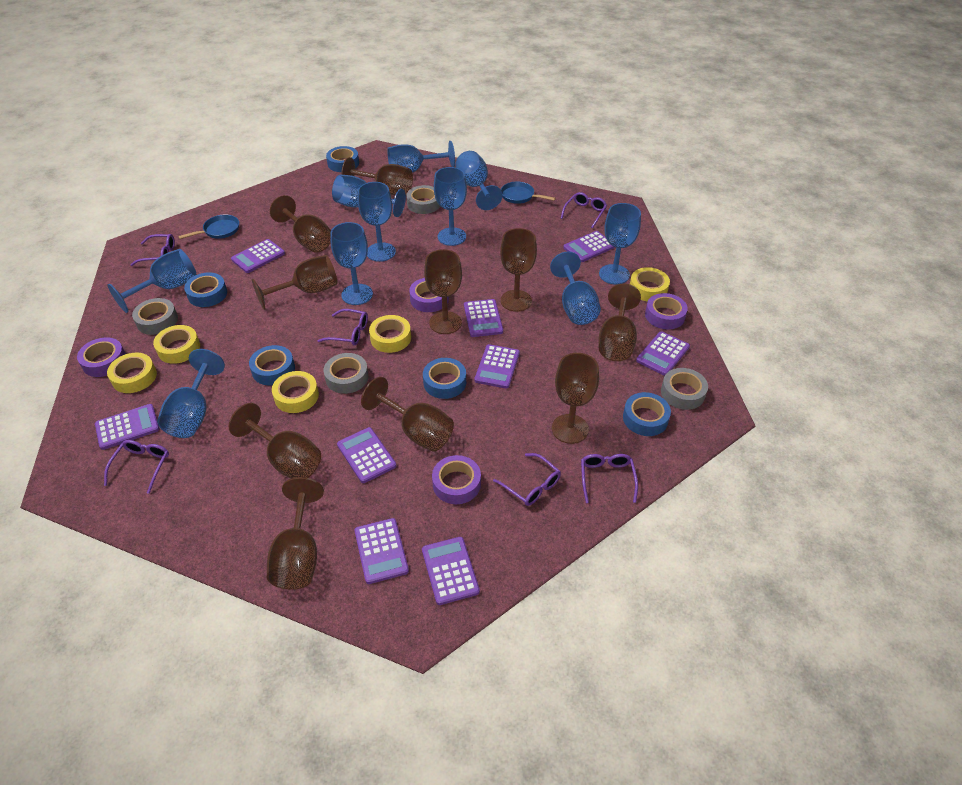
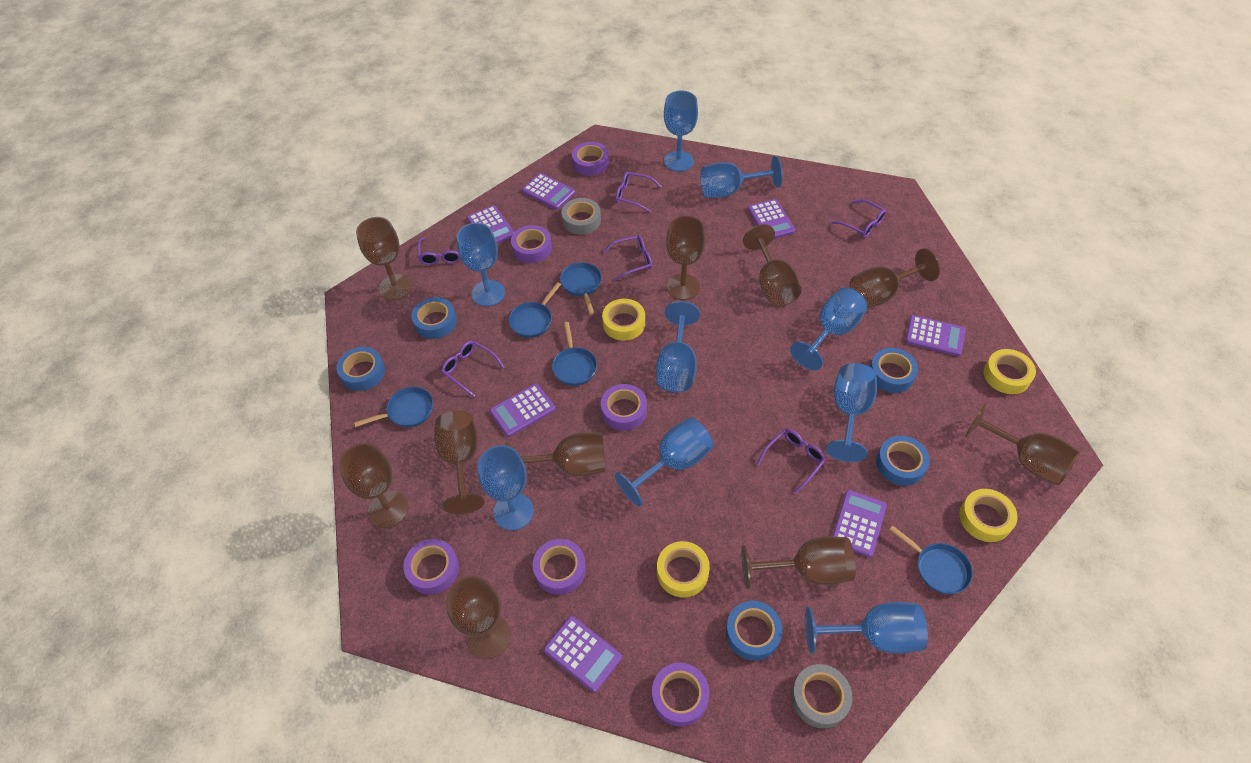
blue goblet: 10 -> 9
blue pan: 2 -> 5
grey tape: 4 -> 2
purple calculator: 9 -> 7
purple tape: 4 -> 6
yellow tape: 5 -> 4

